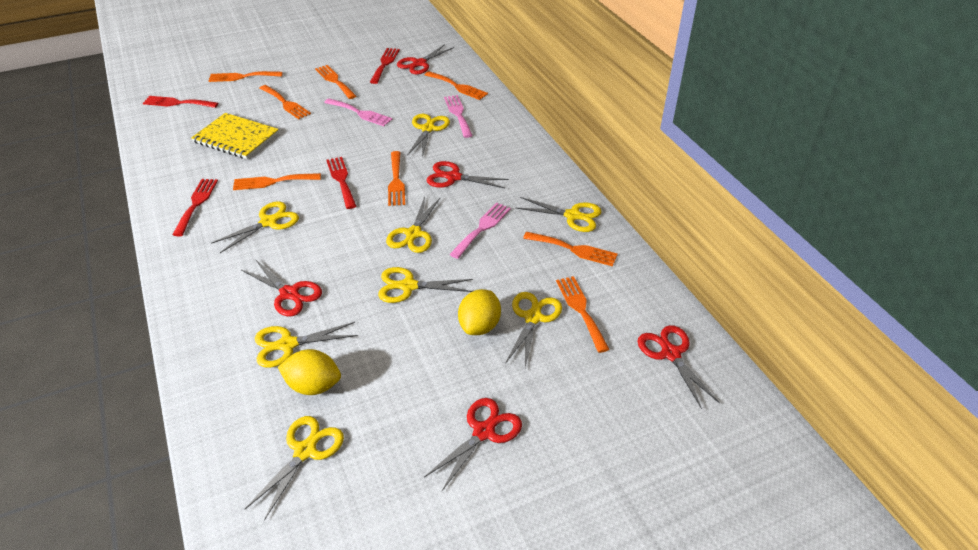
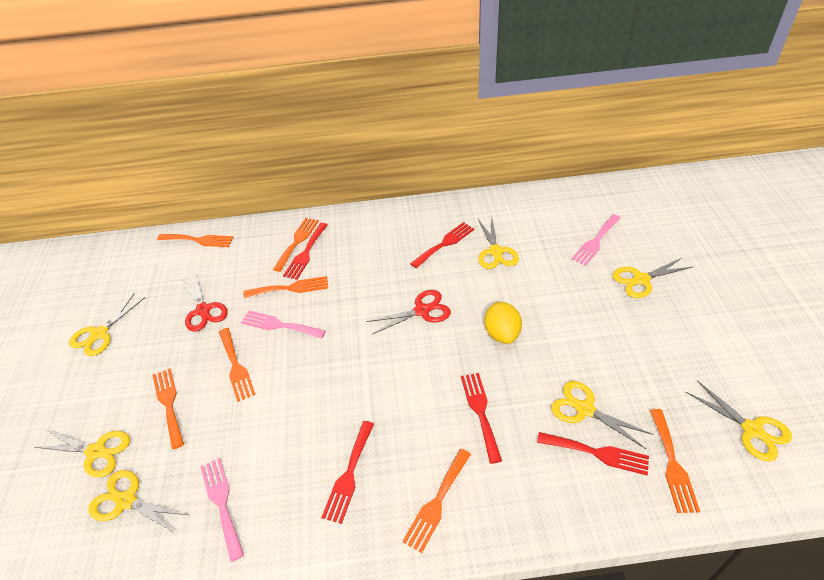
orange fork: 8 -> 7
red fork: 4 -> 5
red scissors: 5 -> 2
yellow lemon: 2 -> 1
yellow notebook: 1 -> 0
yellow scissors: 8 -> 7

